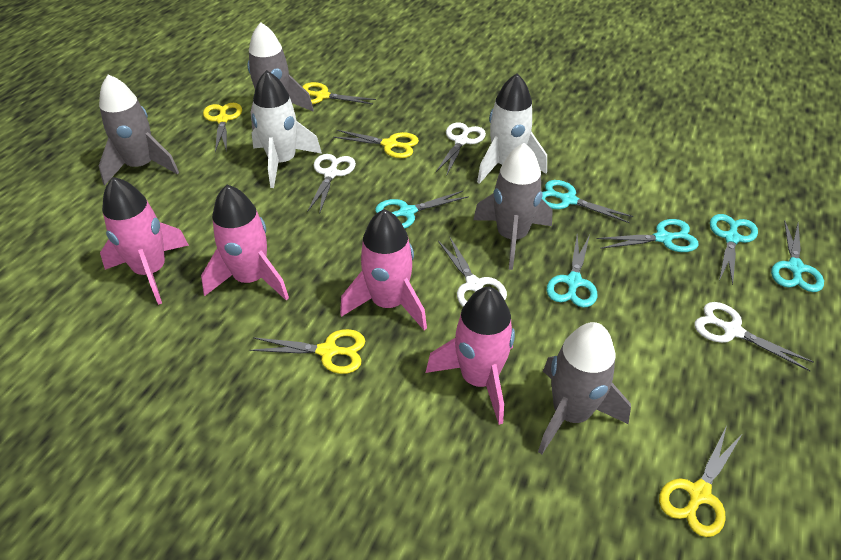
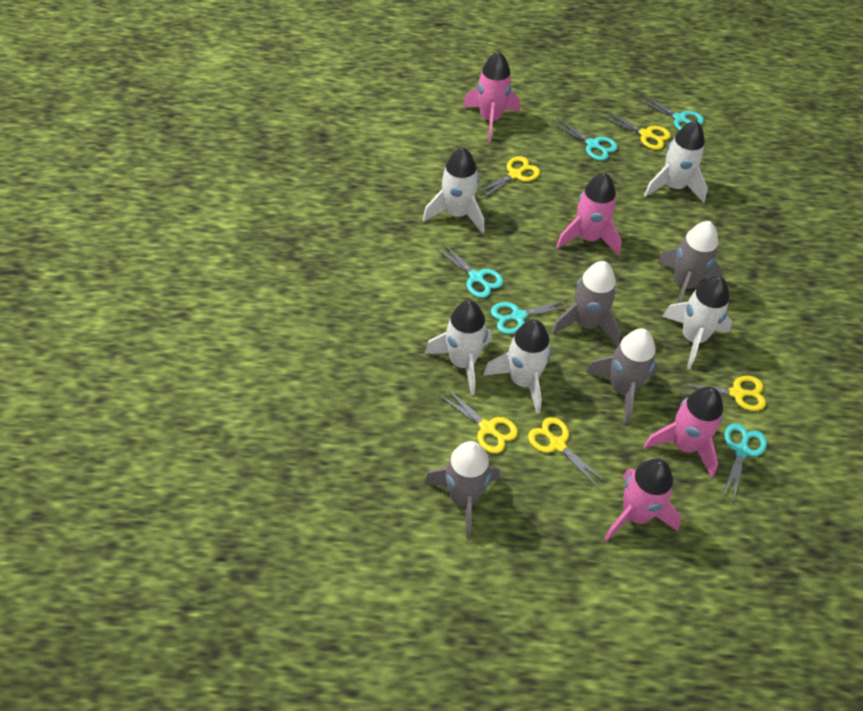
turquoise scissors: 6 -> 5
white rocket: 2 -> 5
white scissors: 4 -> 0

